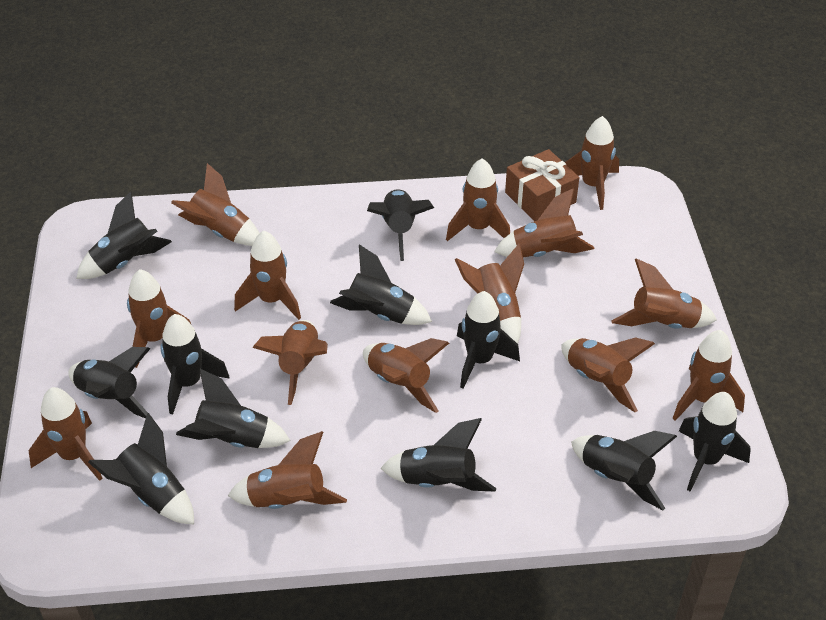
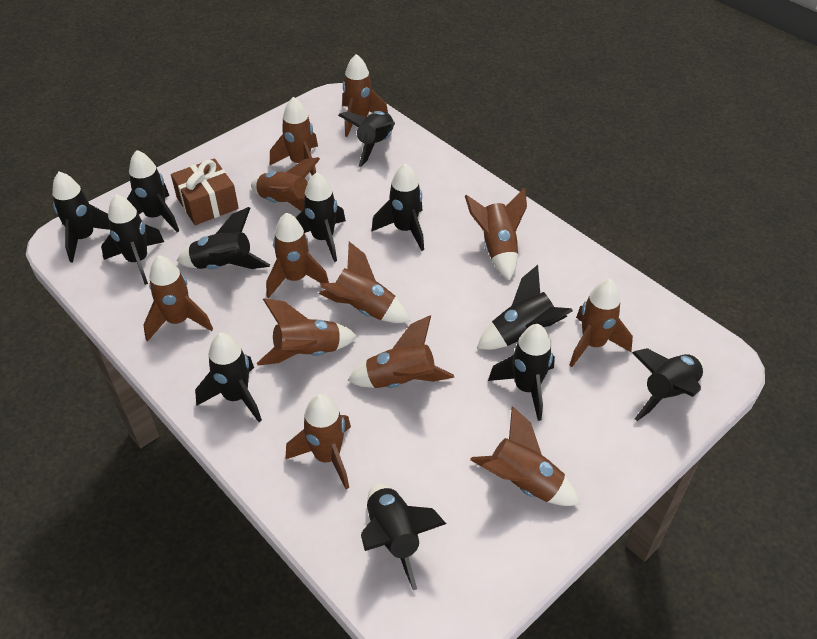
black rocket: 11 -> 12
brown rocket: 14 -> 12

